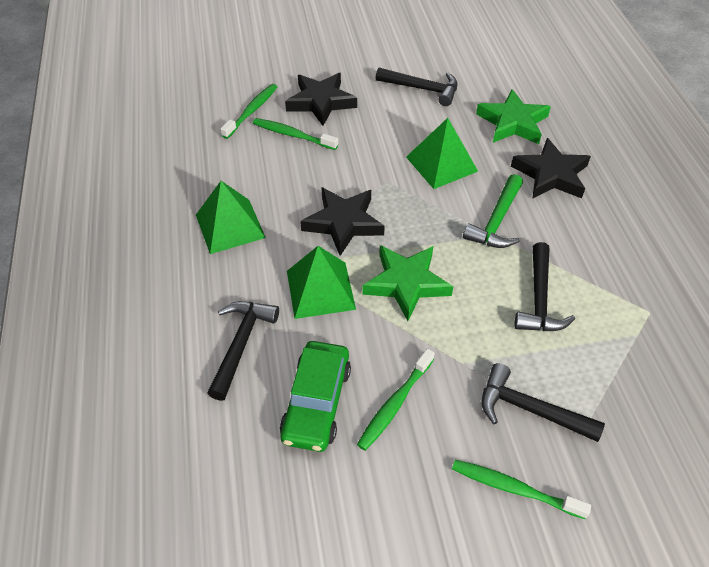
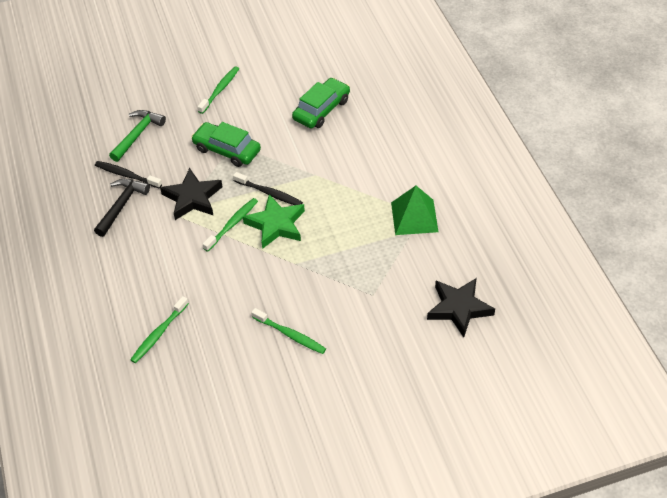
black hammer: 4 -> 1
black star: 3 -> 2
black toothbrush: 0 -> 2
green car: 1 -> 2
green pyramid: 3 -> 1
green star: 2 -> 1

